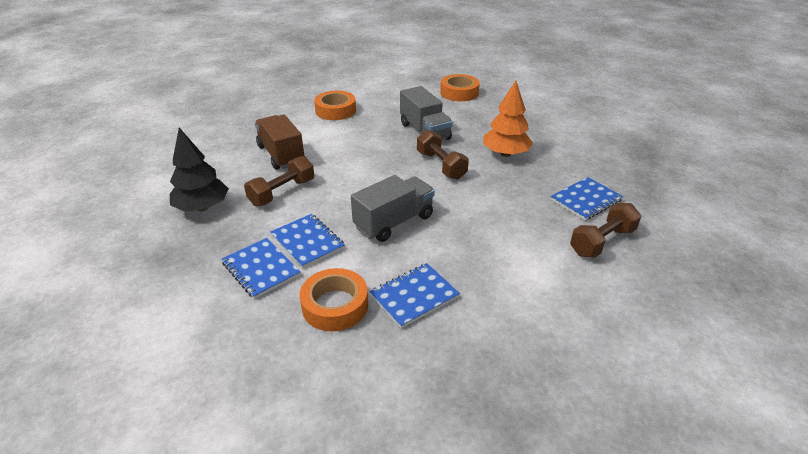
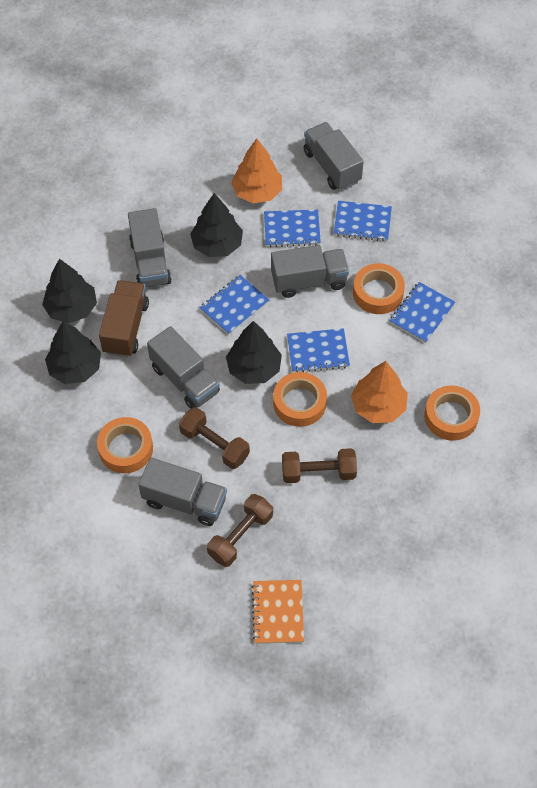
black tree: 1 -> 4
blue notebook: 4 -> 5
grey truck: 2 -> 5
orange notebook: 0 -> 1
orange tape: 3 -> 4
orange tree: 1 -> 2

